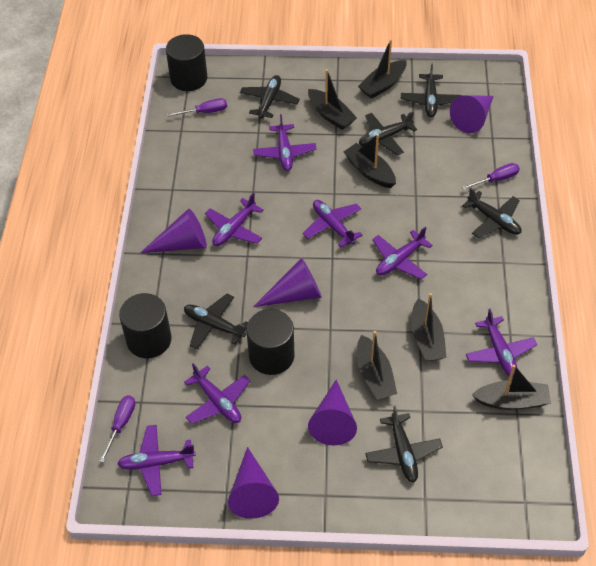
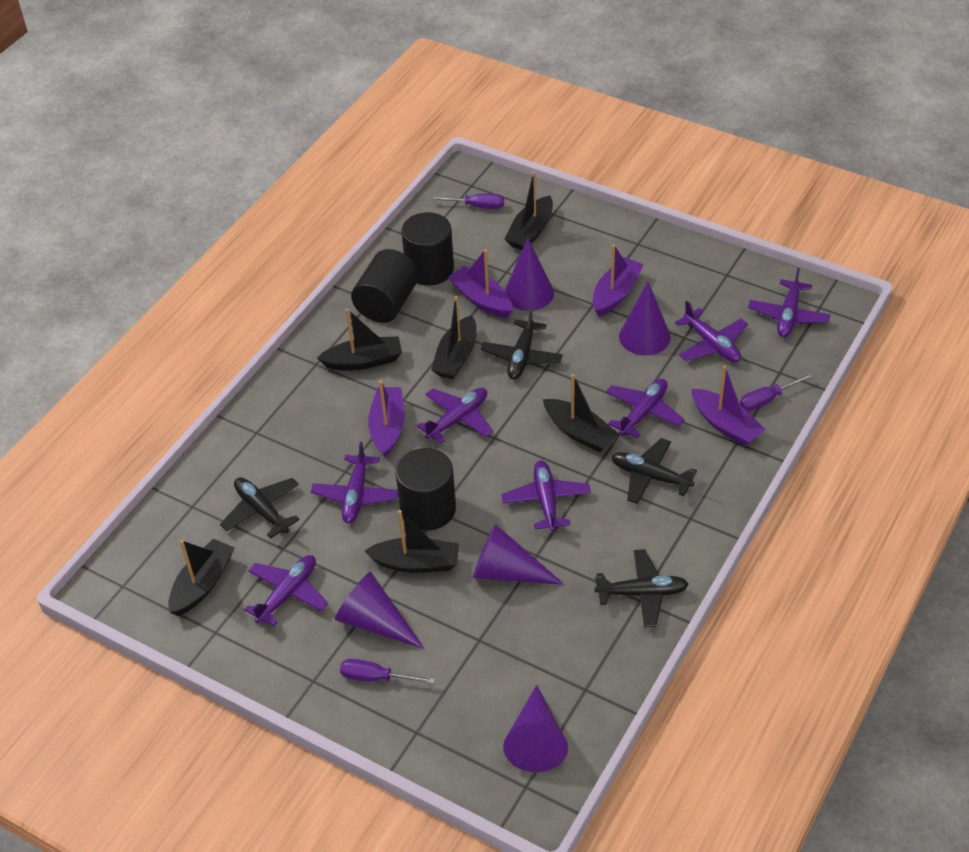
black plane: 6 -> 4
purple boat: 0 -> 4

